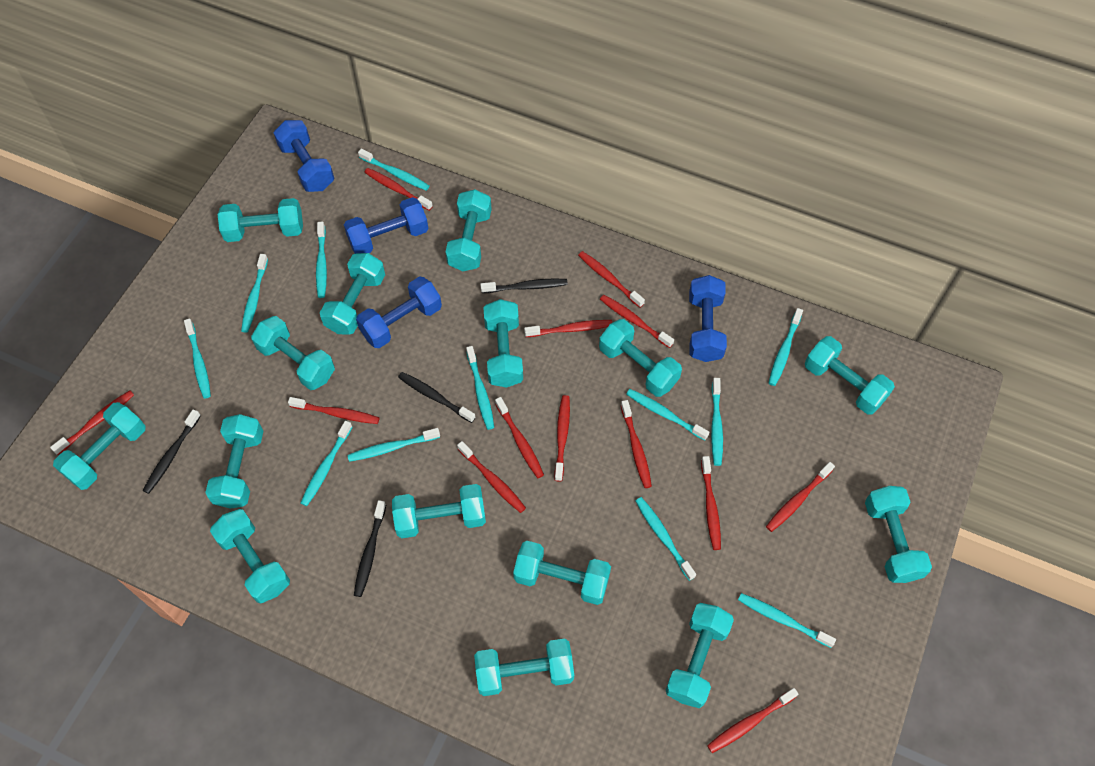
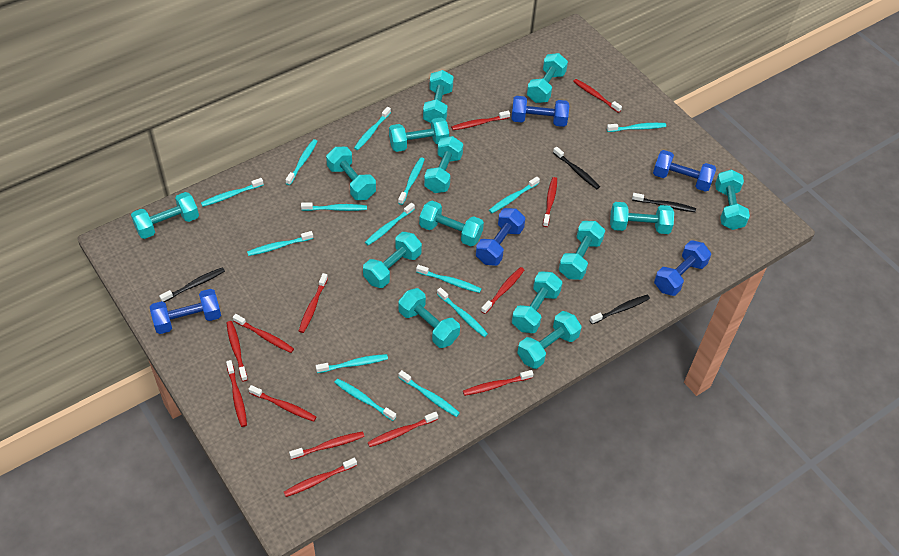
blue dumbbell: 4 -> 5
turquoise dumbbell: 15 -> 14
turquoise toothbrush: 12 -> 14

